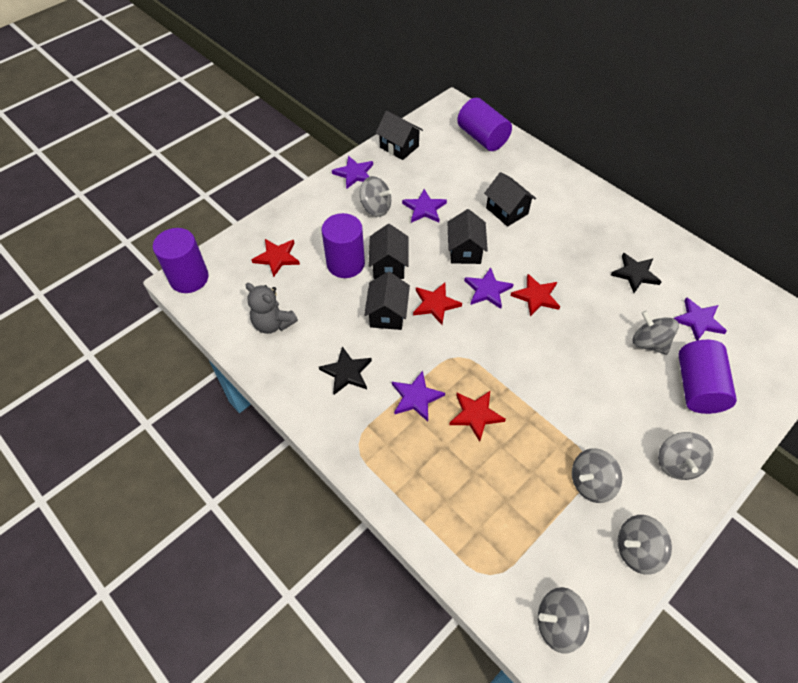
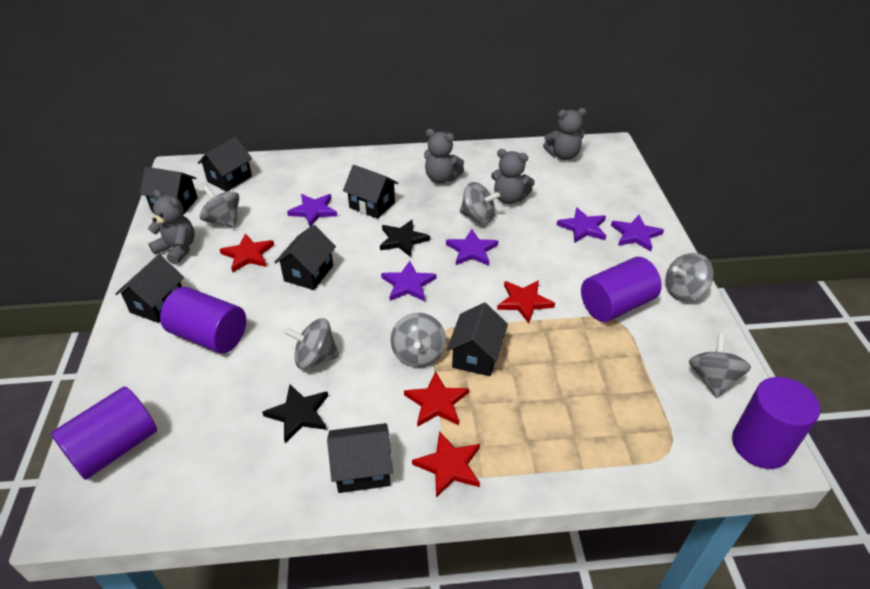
black house: 5 -> 7
grey teddy bear: 1 -> 4

